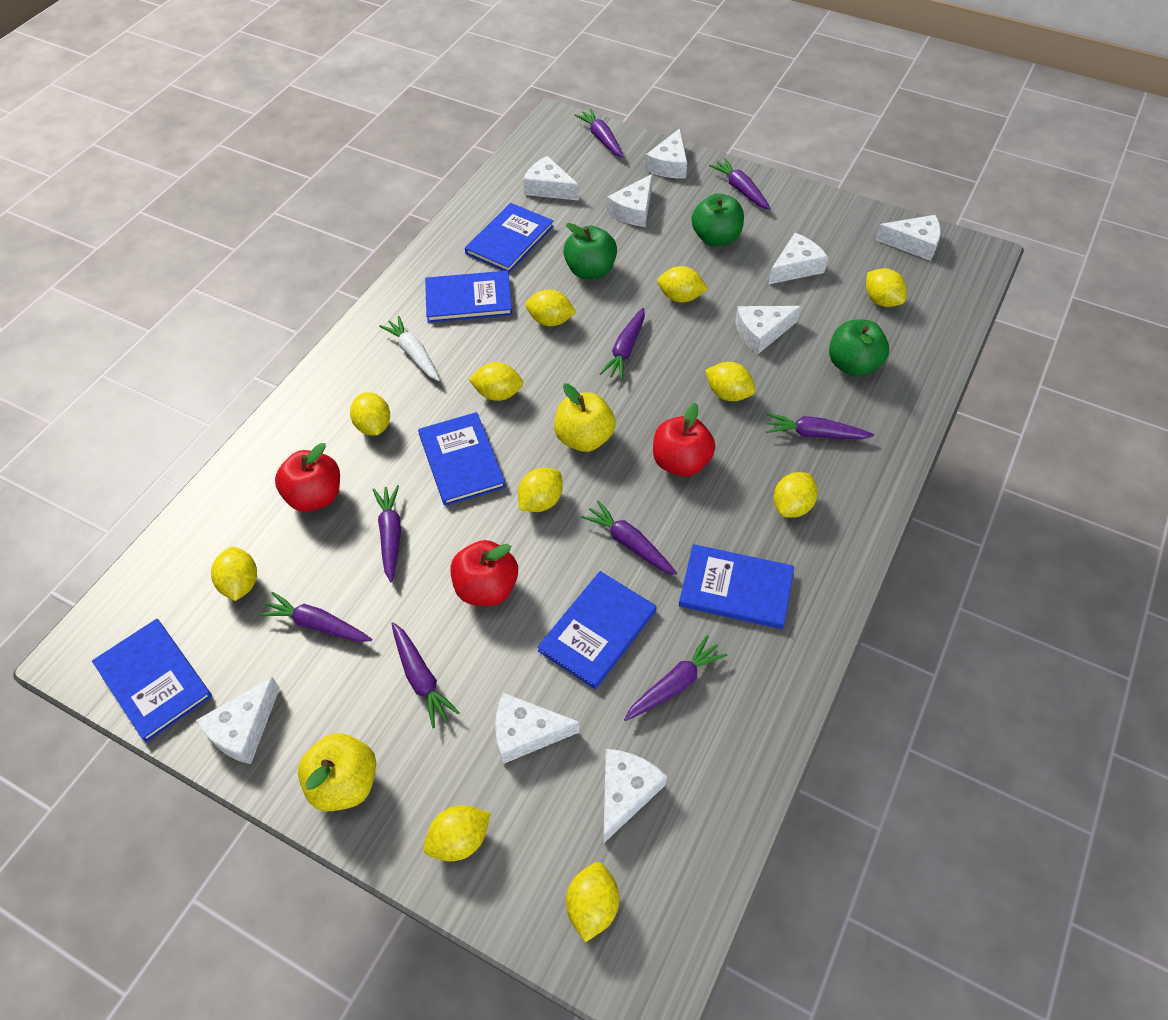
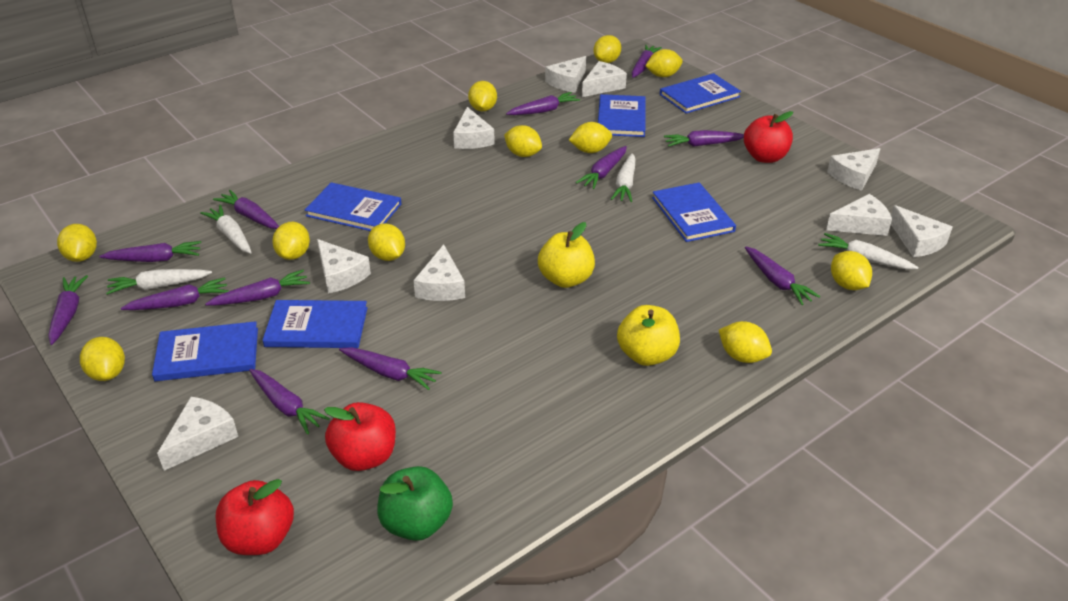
green apple: 3 -> 1
purple carrot: 9 -> 12
white carrot: 1 -> 4

